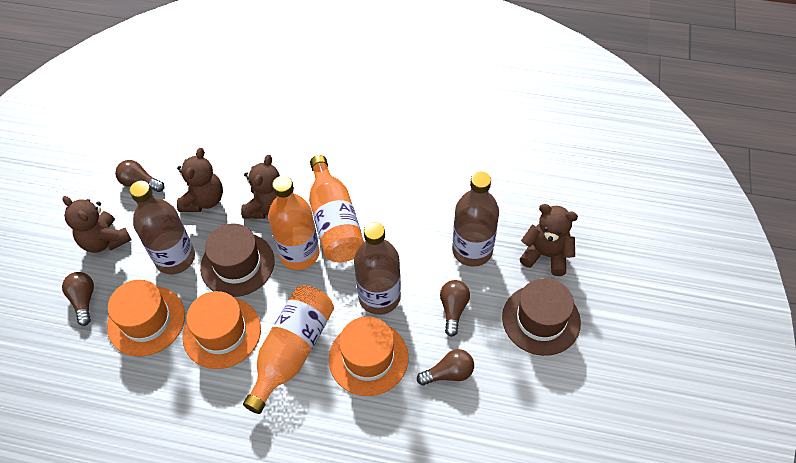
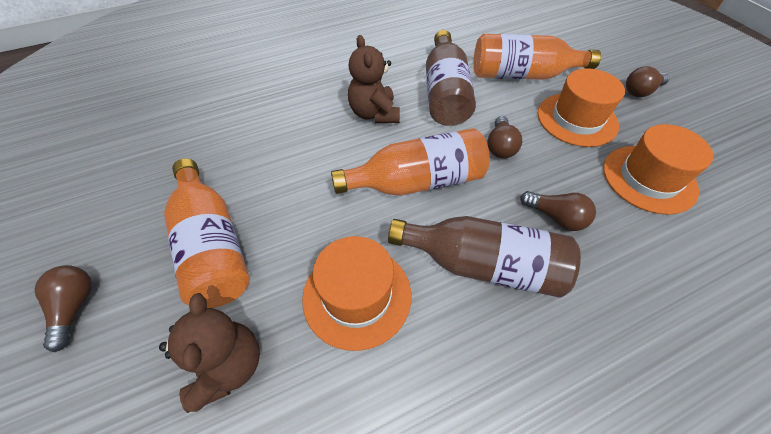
brown bottle: 3 -> 2
brown hat: 2 -> 0
brown teddy bear: 4 -> 2

